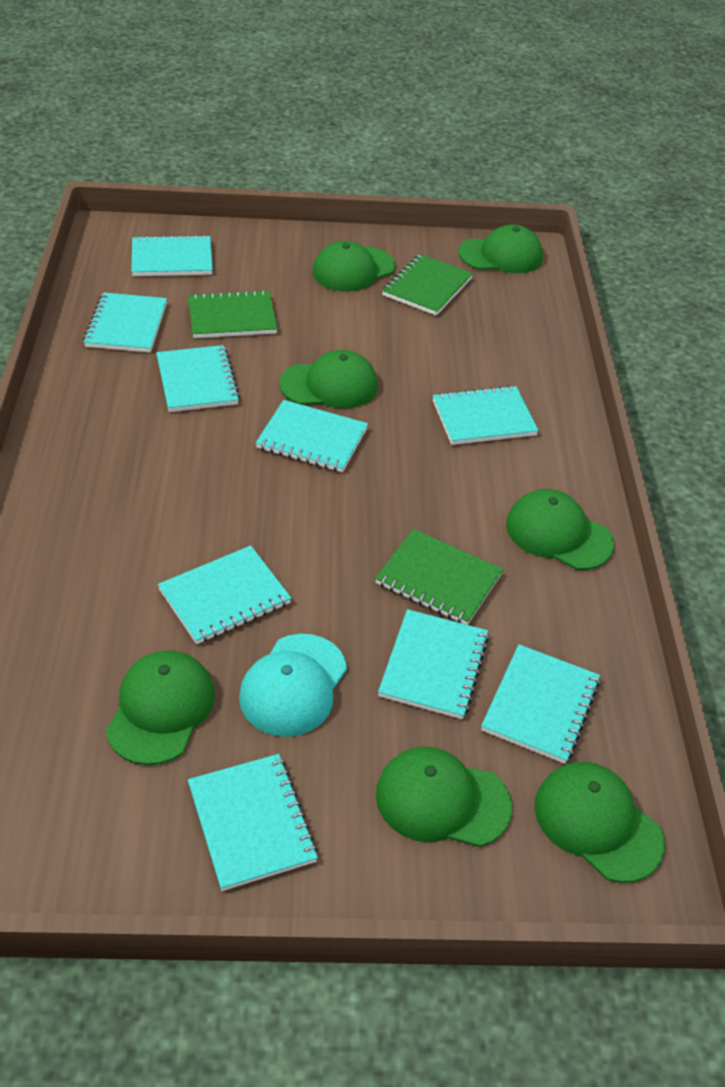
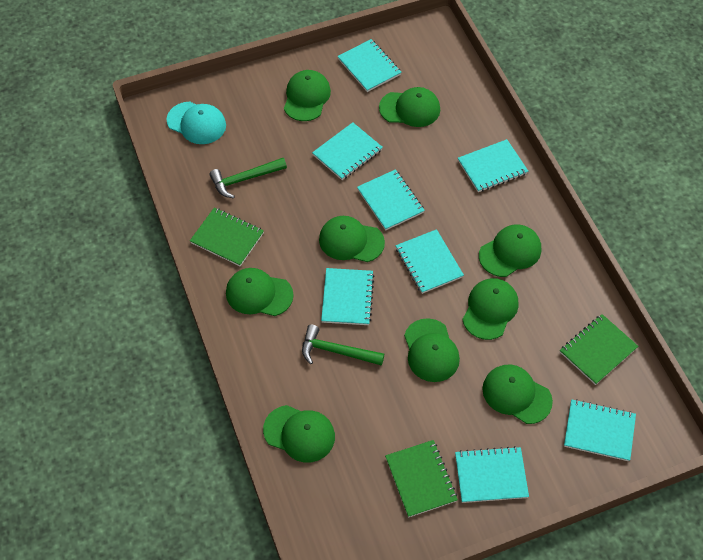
green cap: 7 -> 9
green hammer: 0 -> 2
turquoise notebook: 9 -> 8

